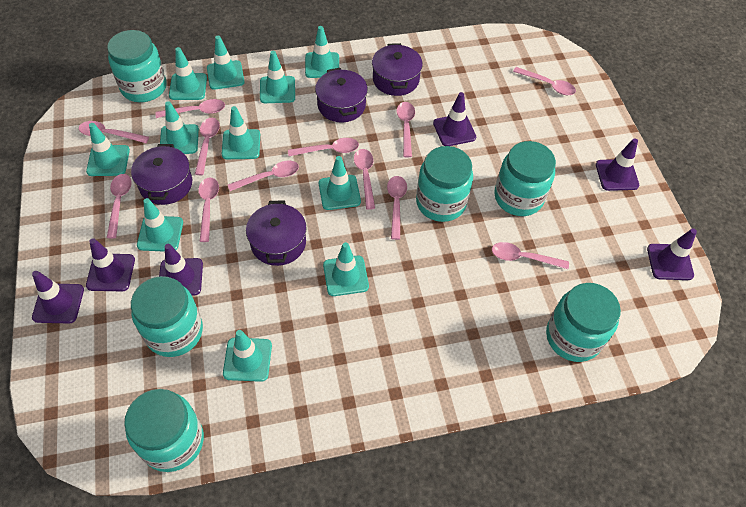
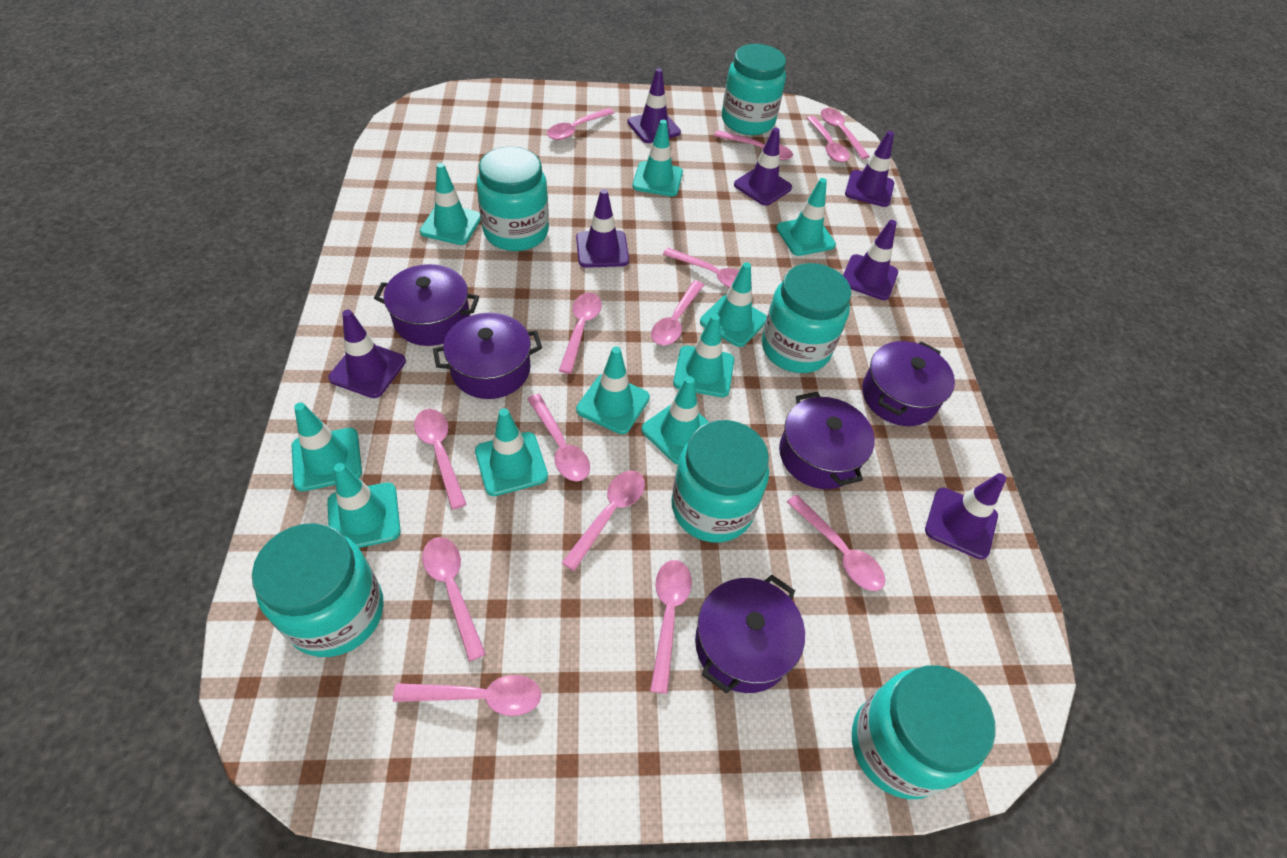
pink spoon: 12 -> 14
purple pot: 4 -> 5
purple traffic cone: 6 -> 7
turquoise traffic cone: 11 -> 10

